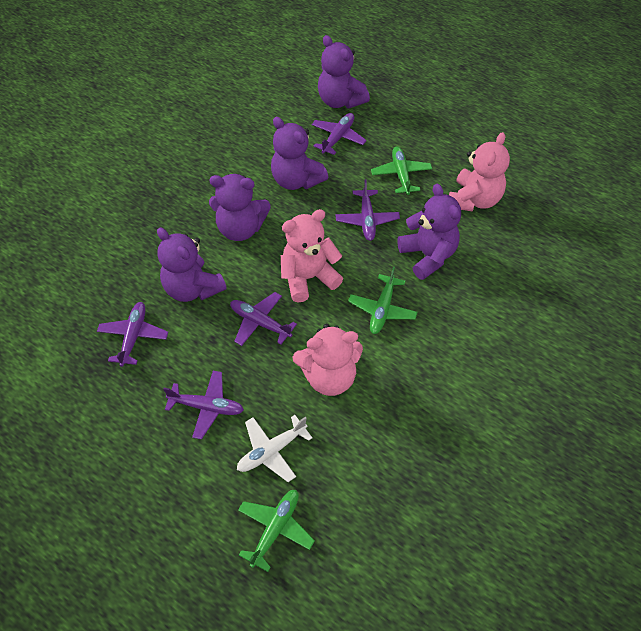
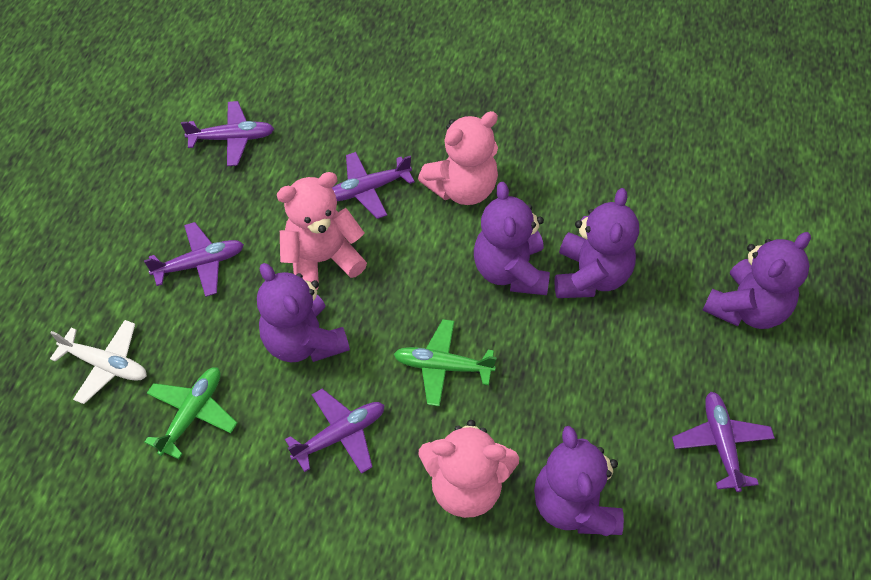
green plane: 3 -> 2

